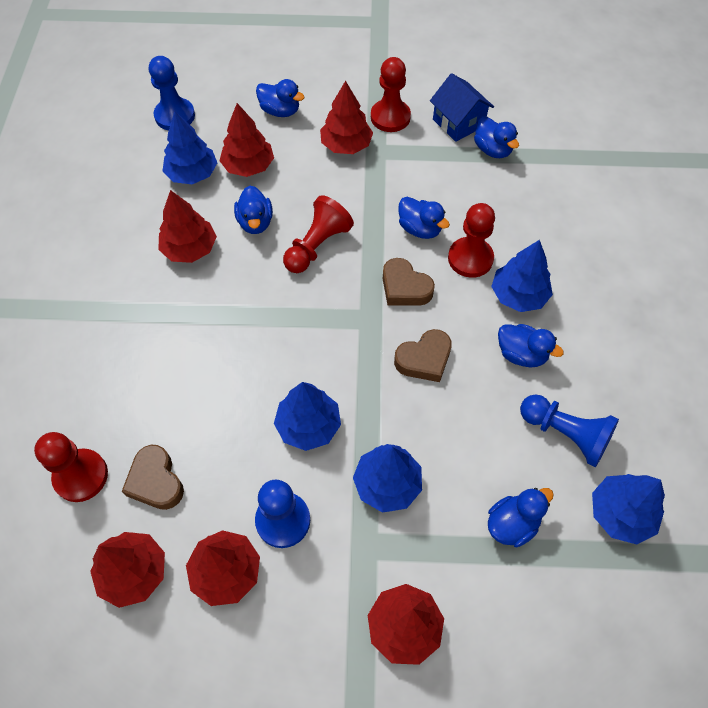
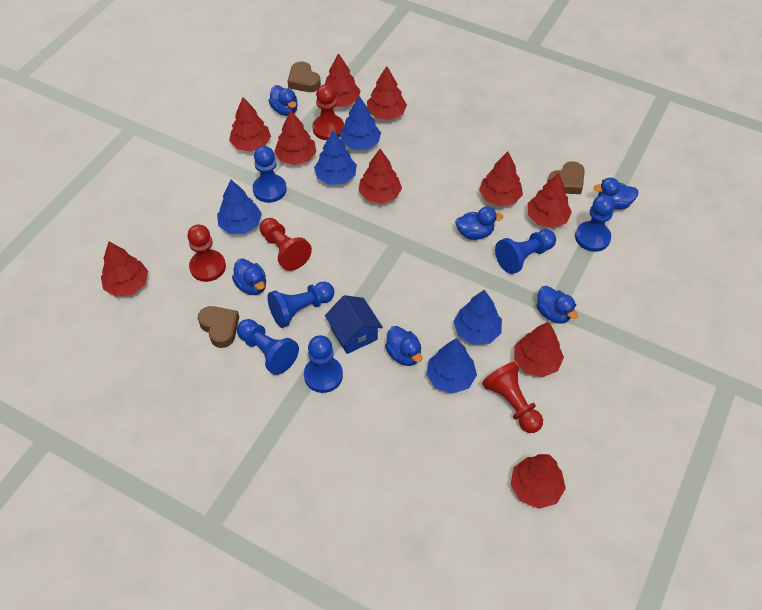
blue pawn: 3 -> 6
red tree: 6 -> 10

